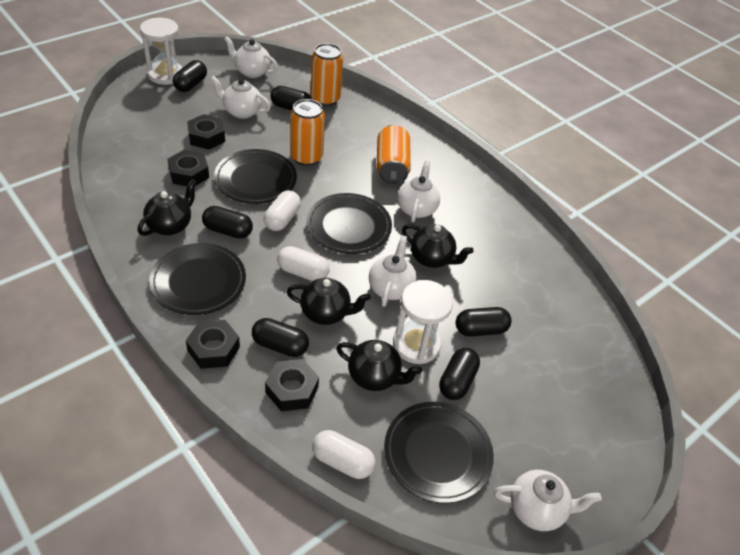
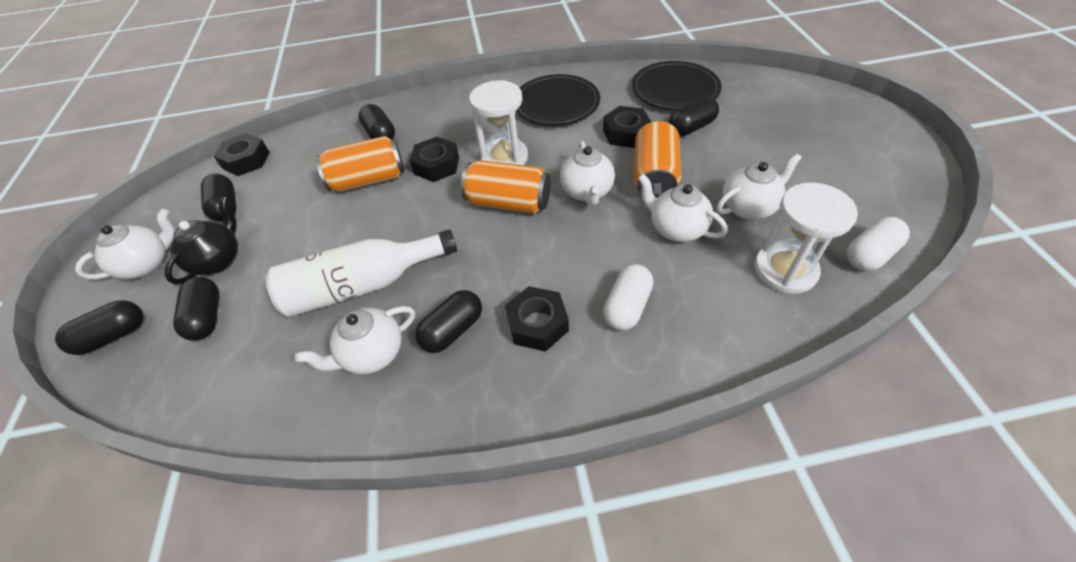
black plate: 4 -> 2
black teapot: 4 -> 1
white bottle: 0 -> 1
white capsule: 3 -> 2

